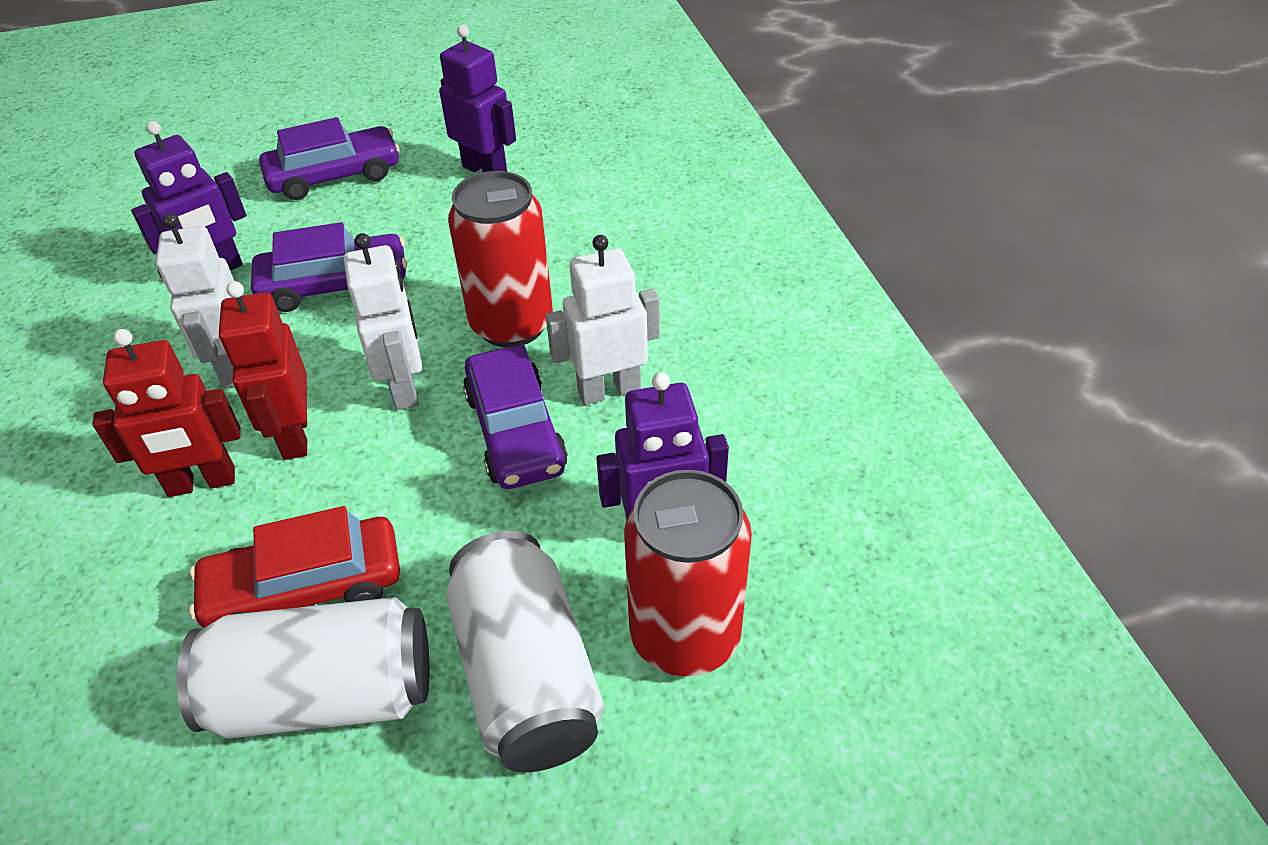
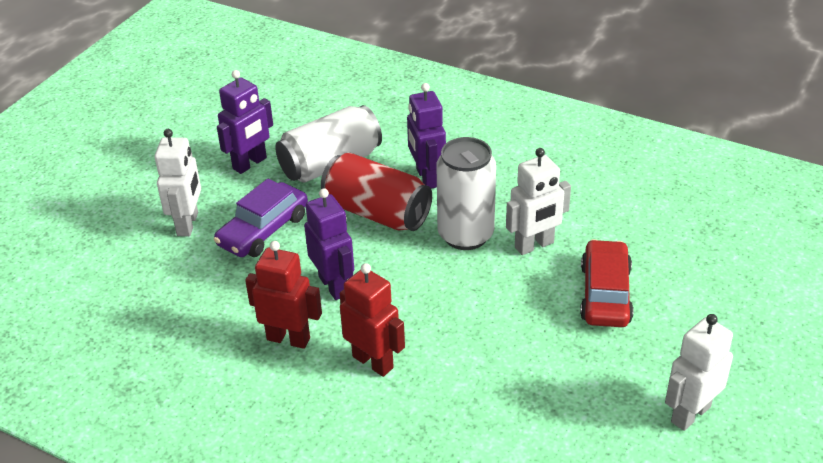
purple car: 3 -> 1
red can: 2 -> 1

